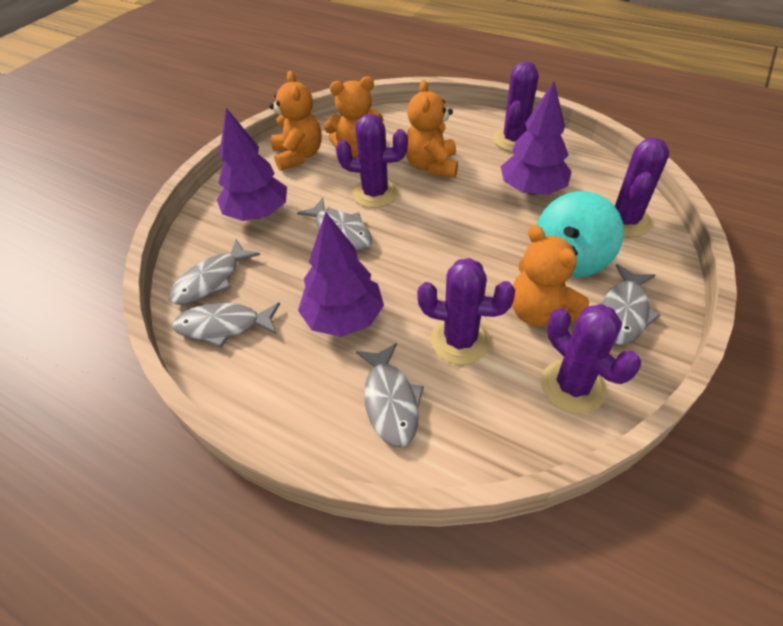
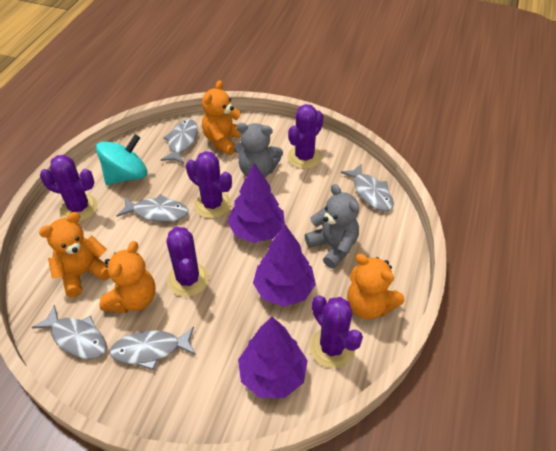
grey teddy bear: 0 -> 2

